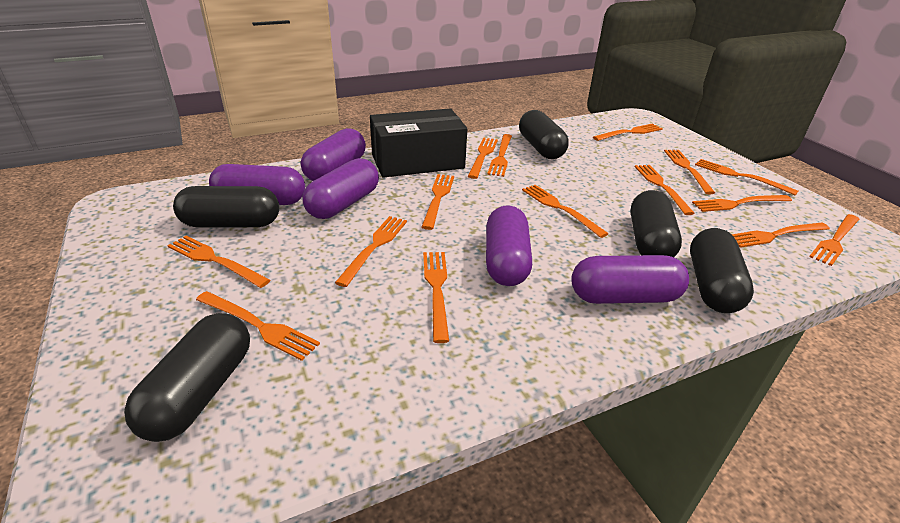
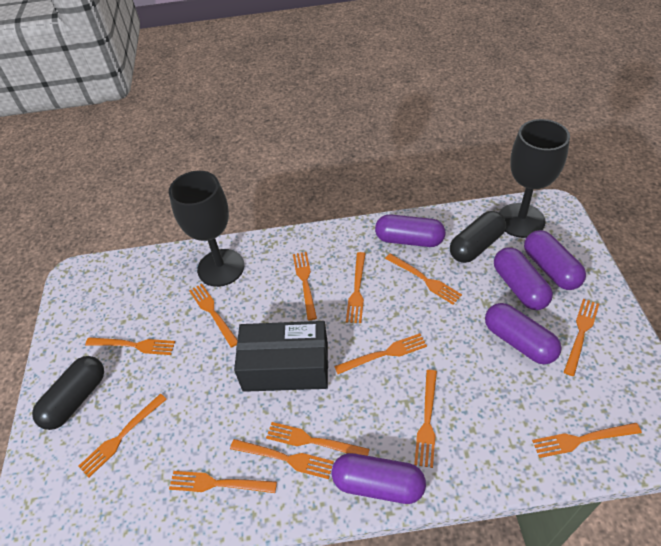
black capsule: 5 -> 2
black goblet: 0 -> 2
orange fork: 15 -> 13

